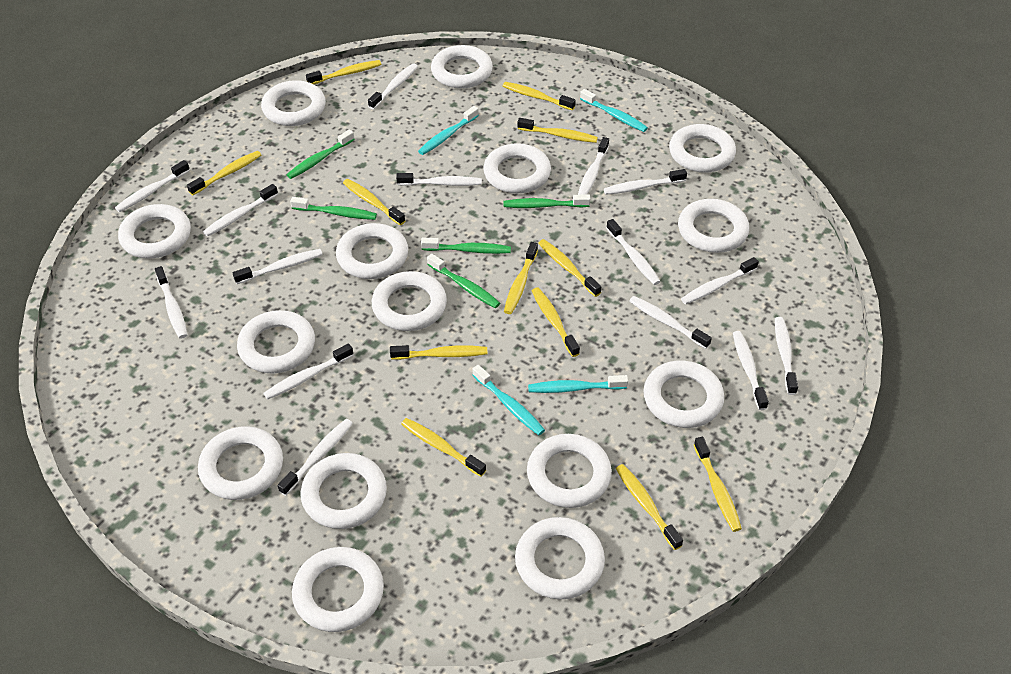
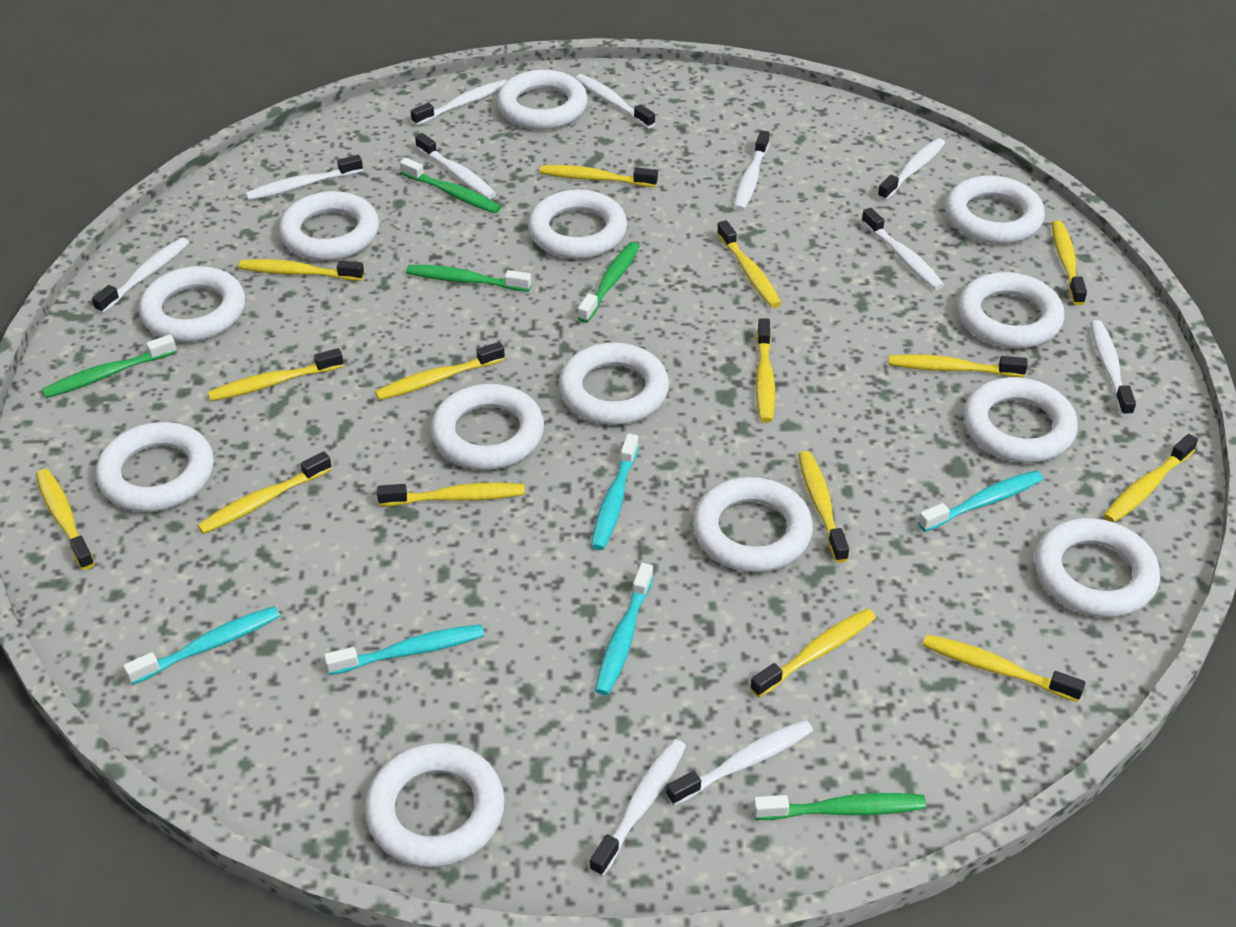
turquoise toothbrush: 4 -> 5
white ring: 15 -> 13
white toothbrush: 15 -> 11
yellow toothbrush: 12 -> 15

